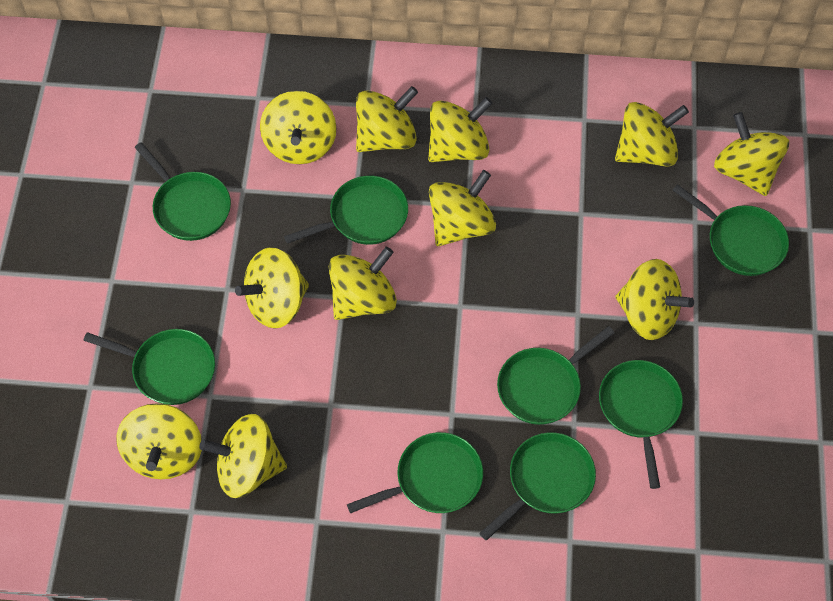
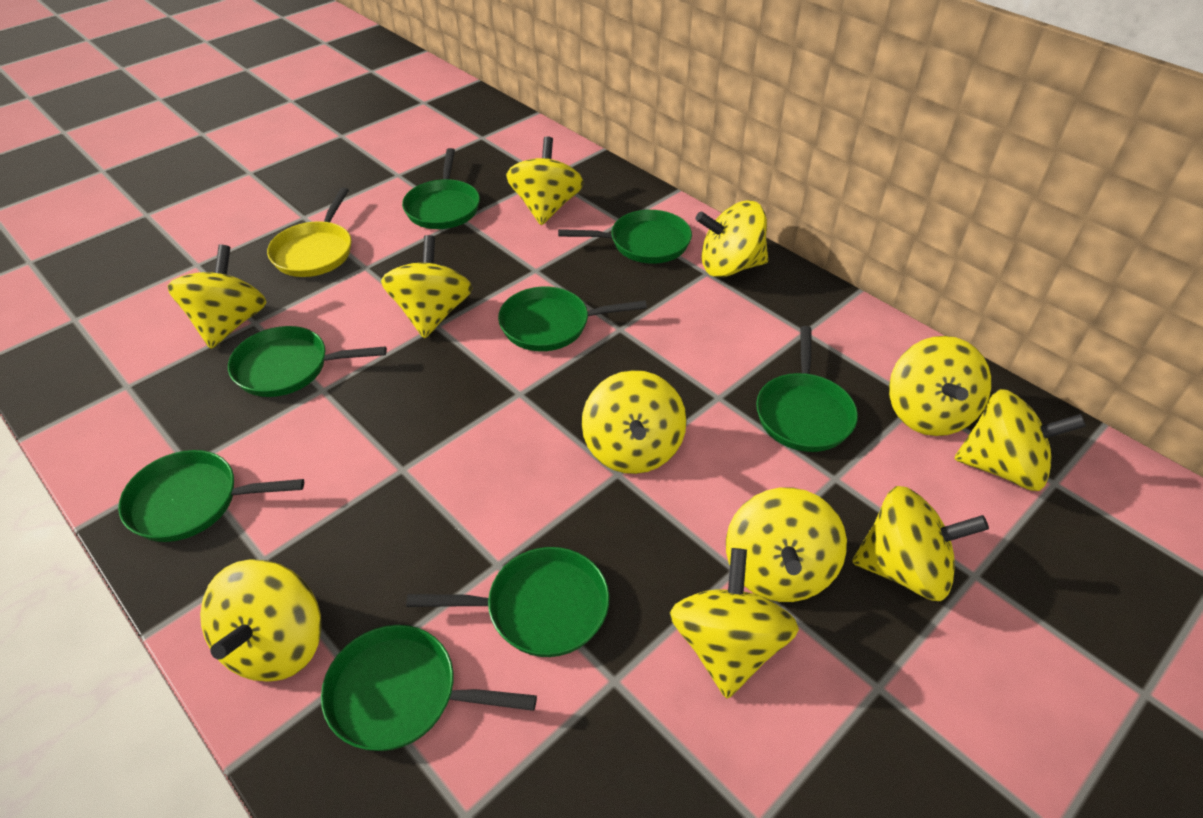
yellow pan: 0 -> 1

